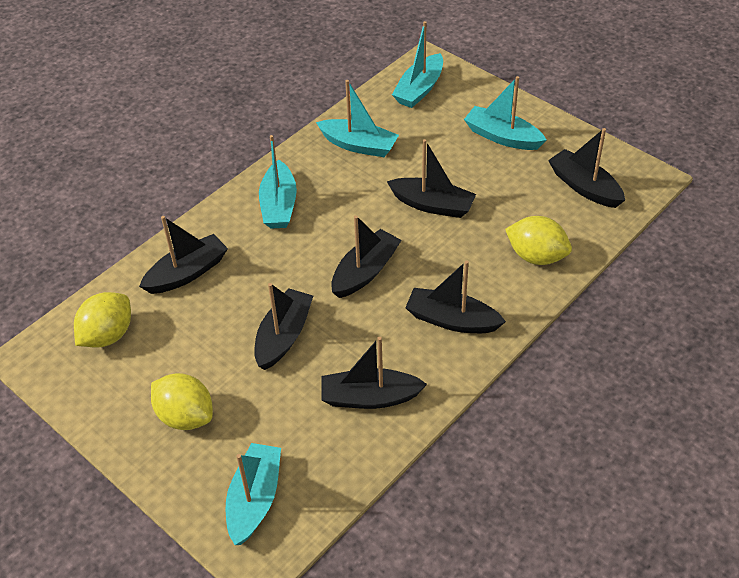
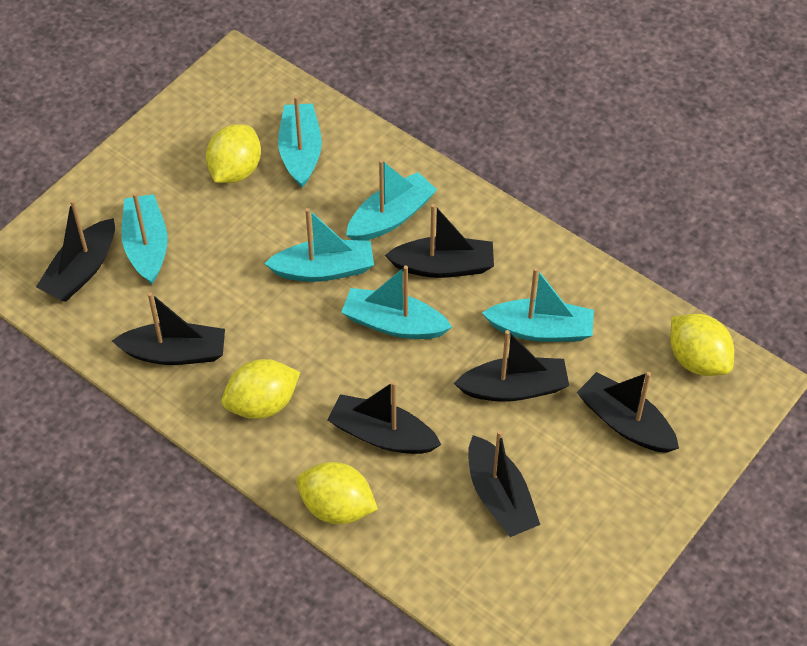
turquoise boat: 5 -> 6
yellow lemon: 3 -> 4

